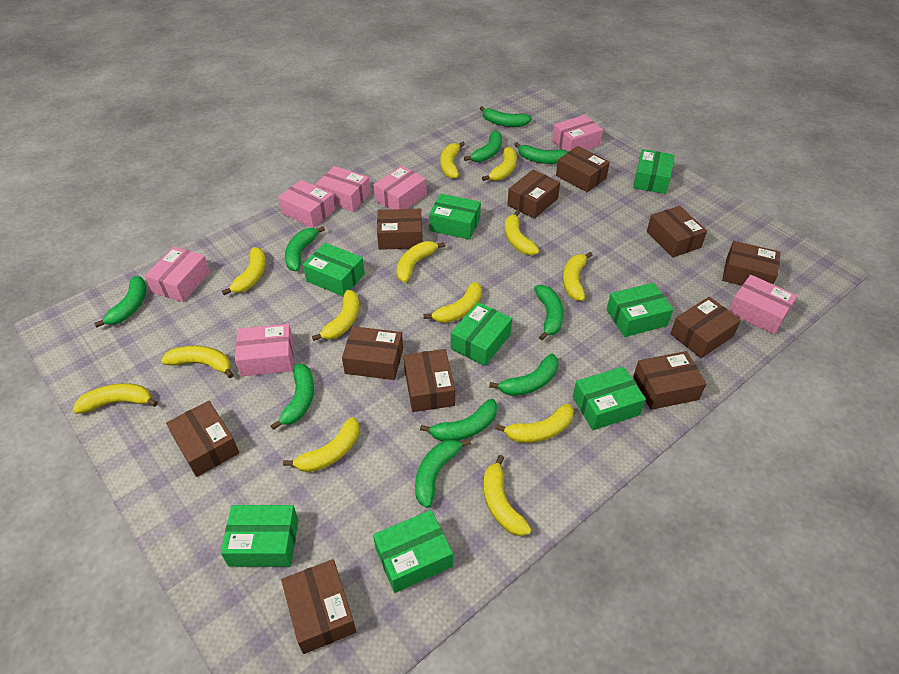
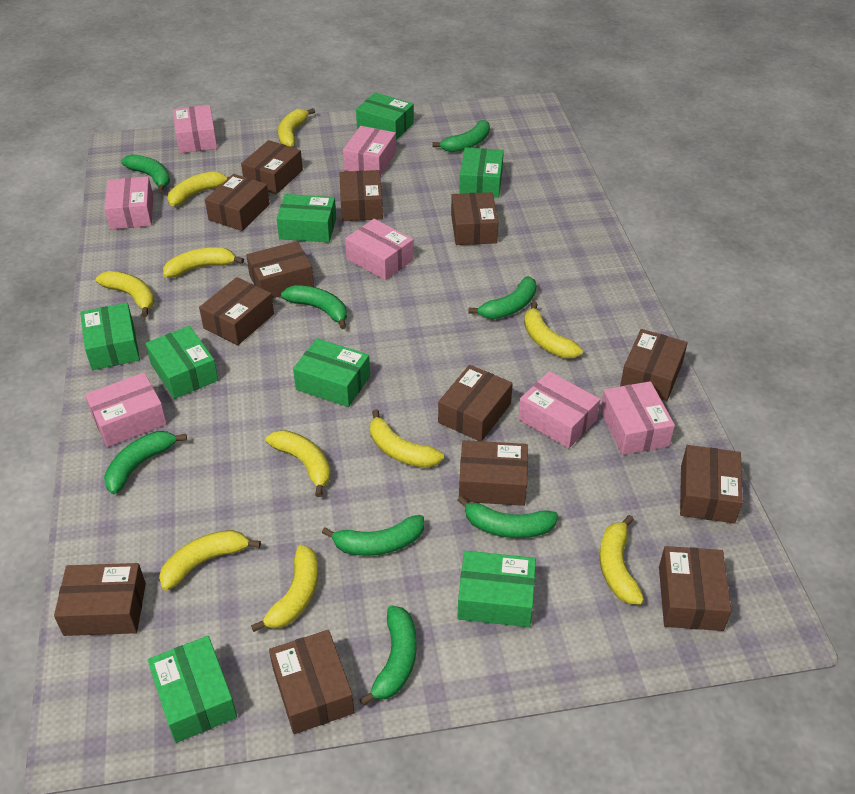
brown box: 11 -> 13
green banana: 10 -> 8
yellow banana: 13 -> 10

